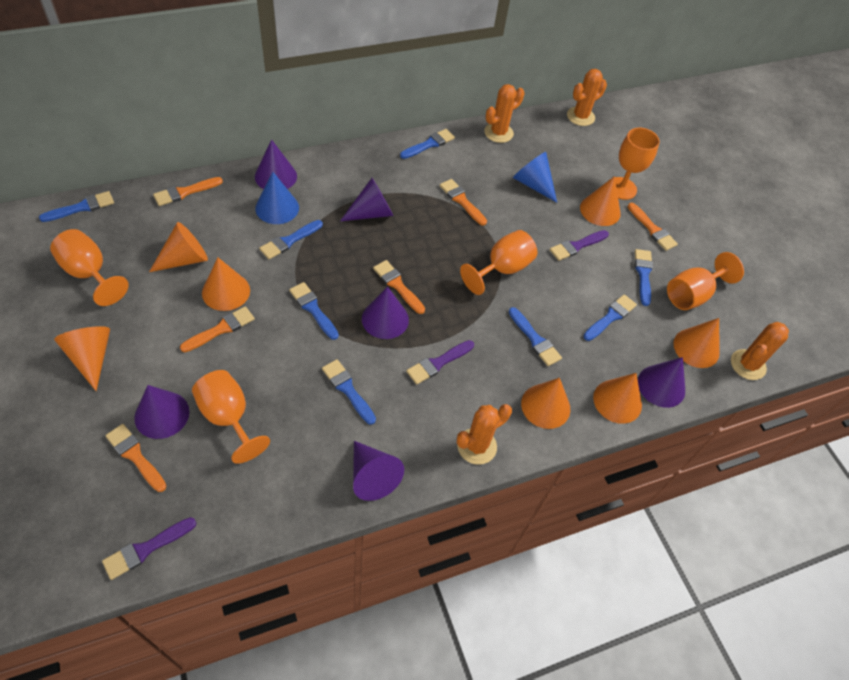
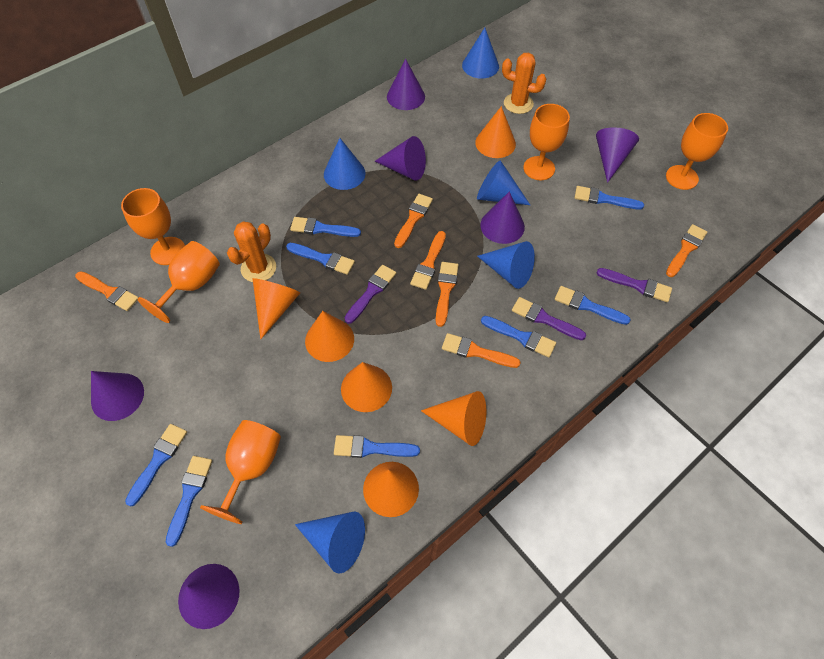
blue cone: 2 -> 5
orange cactus: 4 -> 2
orange cone: 7 -> 6

